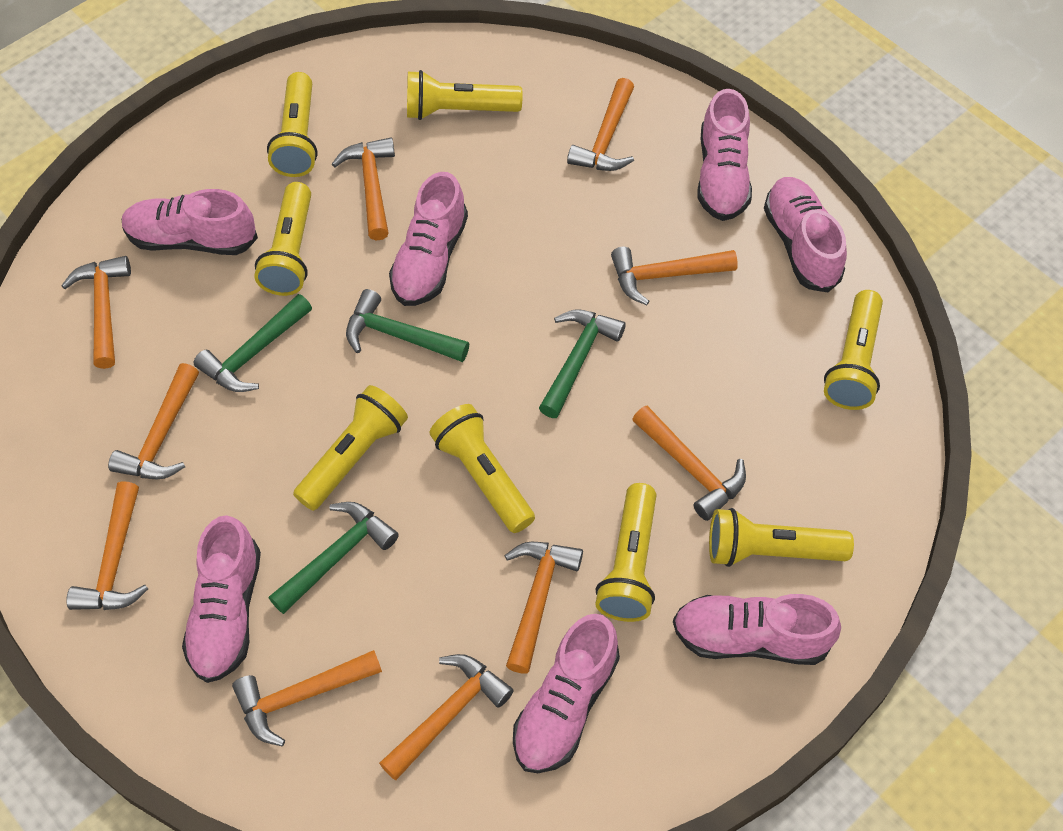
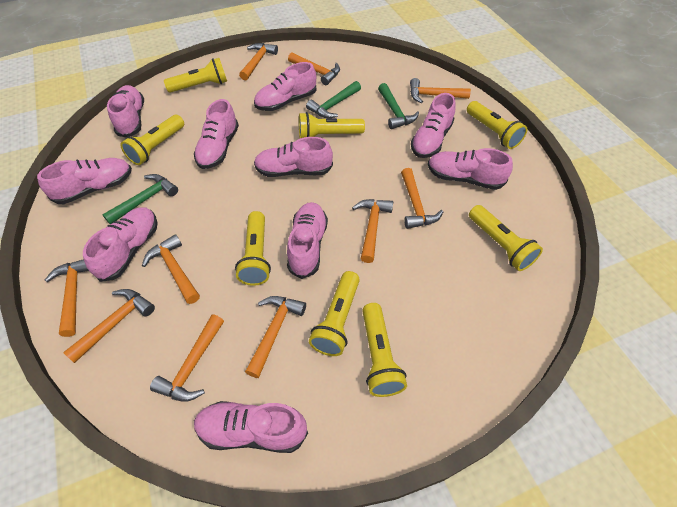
green hammer: 4 -> 3
pink shoe: 7 -> 10

